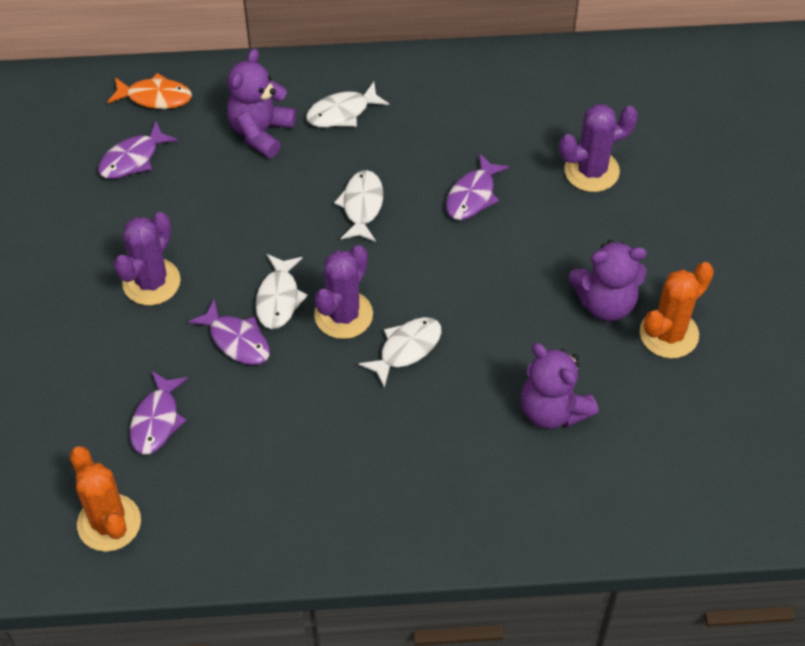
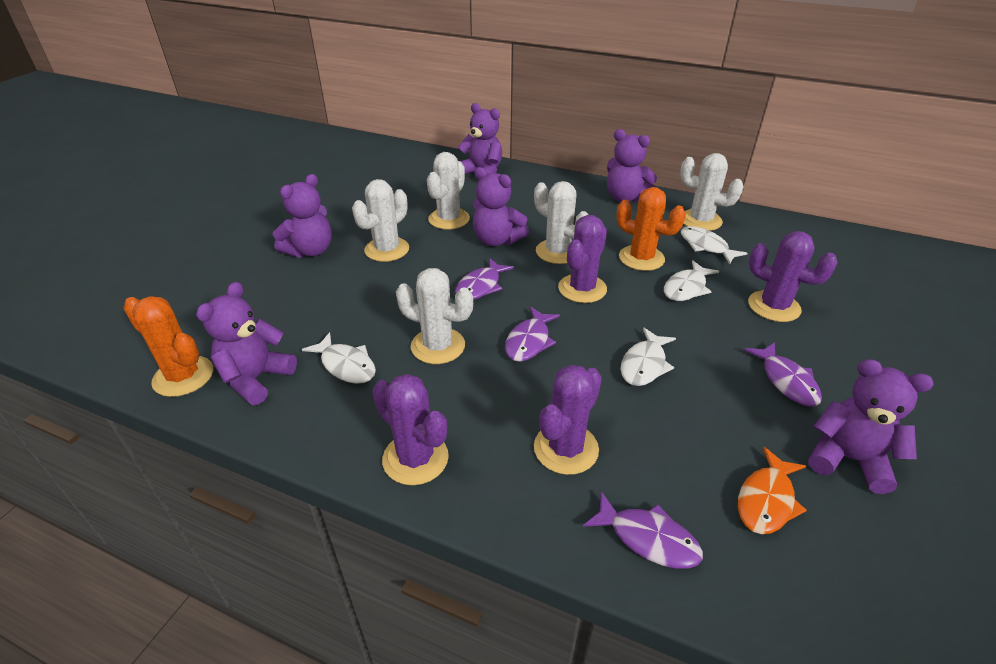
purple cactus: 3 -> 4
purple teddy bear: 3 -> 6
white cactus: 0 -> 5

